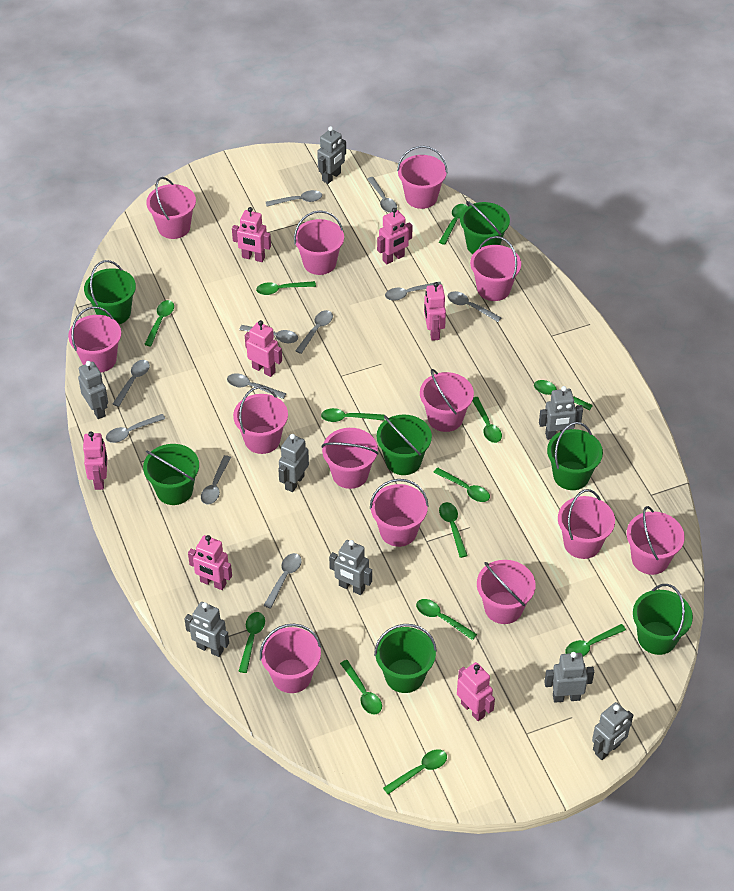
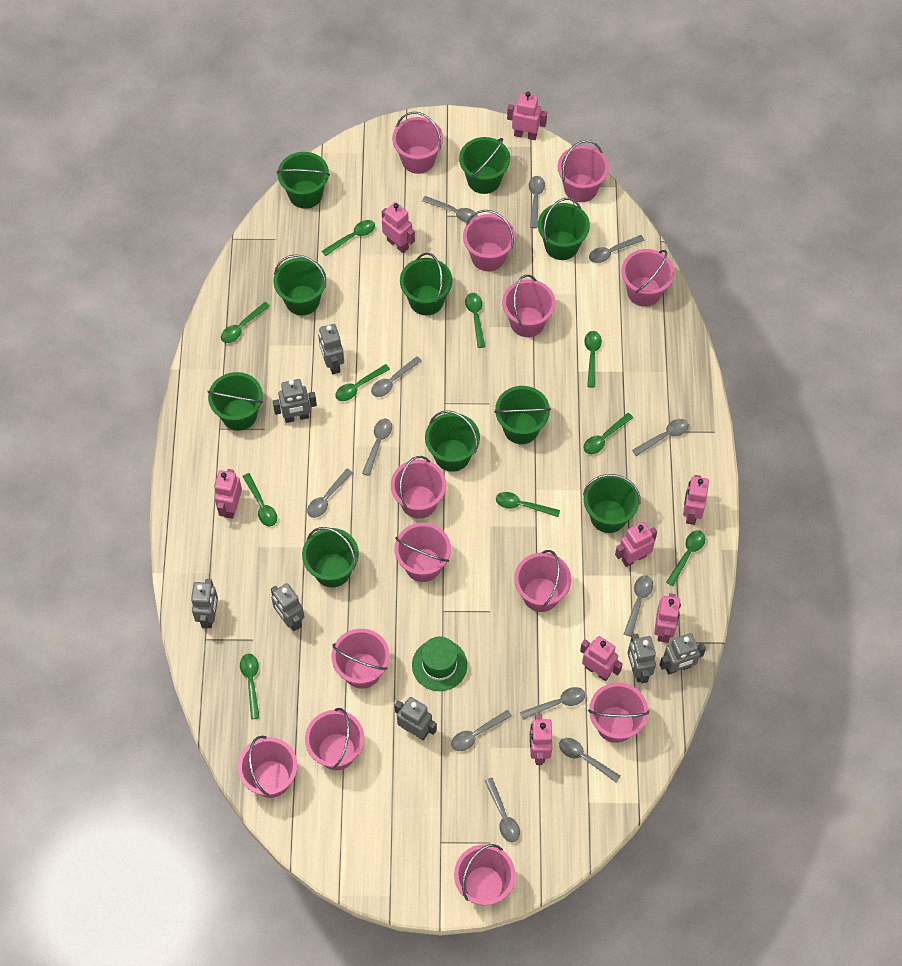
green bucket: 7 -> 10
green hat: 0 -> 1
green spoon: 13 -> 10
grey robot: 8 -> 7
grey spoon: 11 -> 12
pink robot: 7 -> 8

